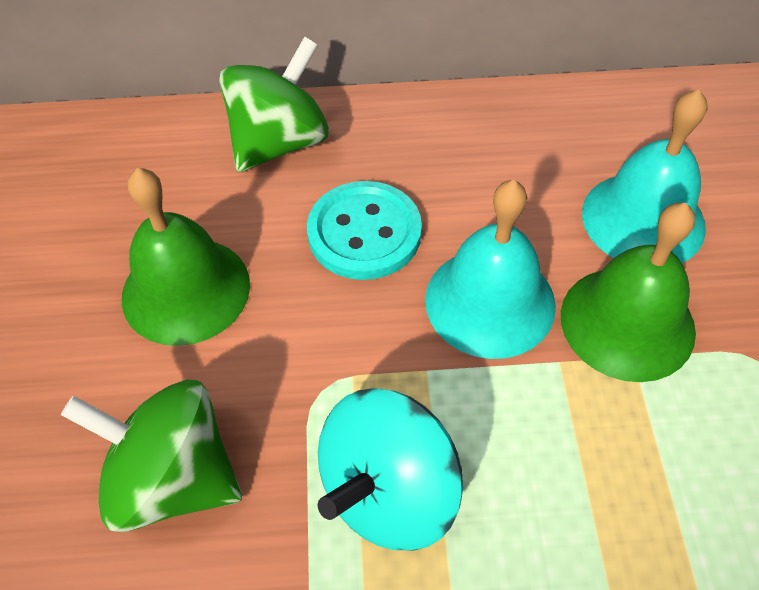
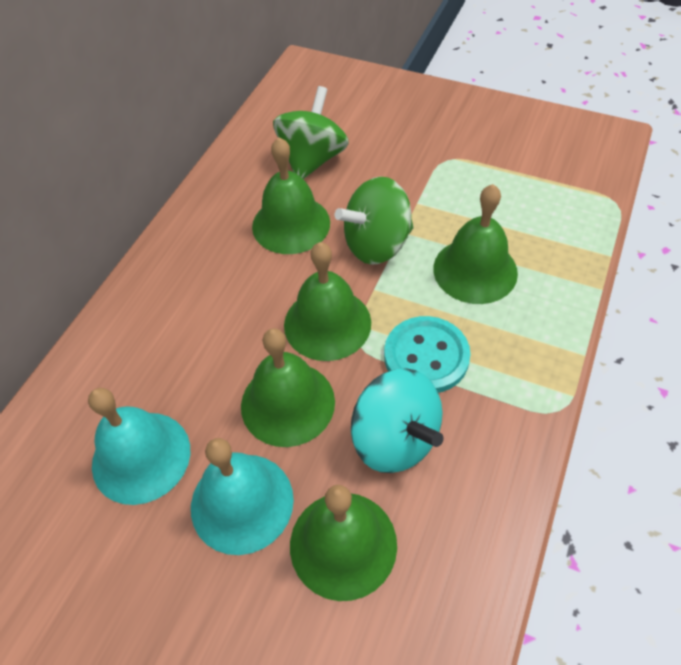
green bell: 2 -> 5

